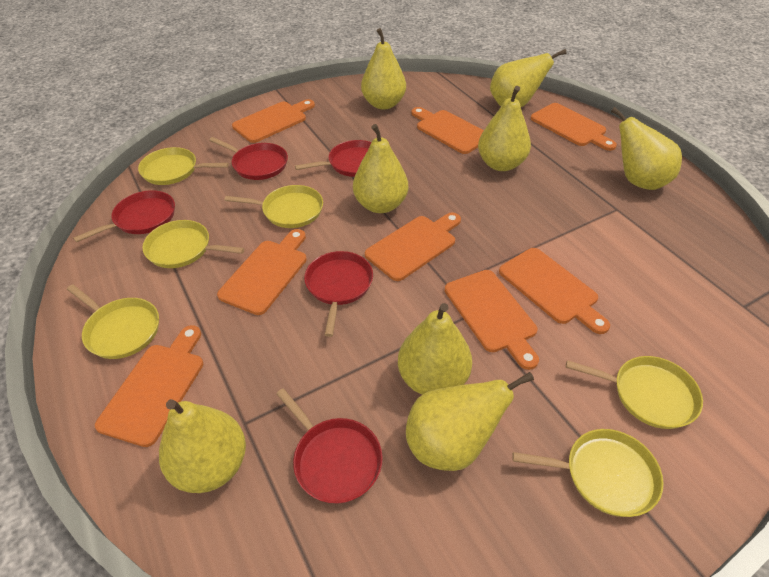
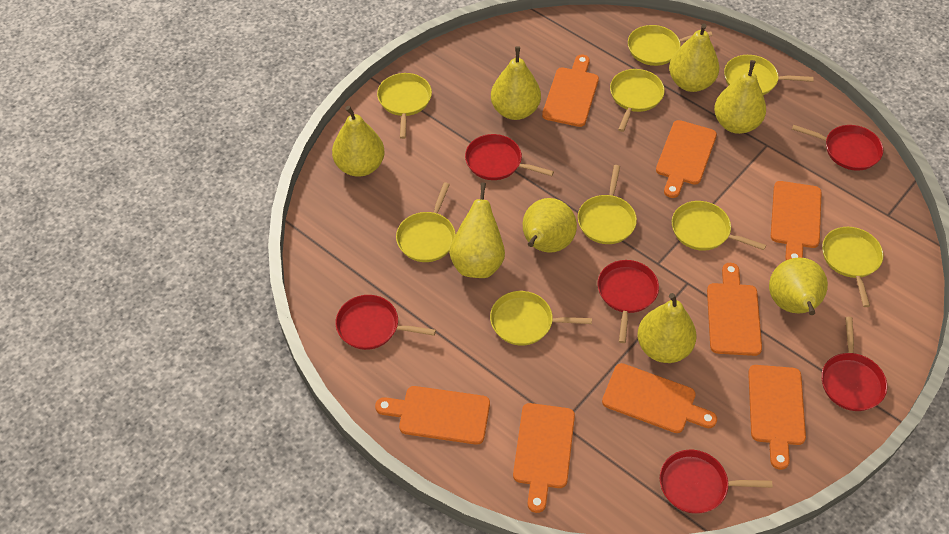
red pan: 5 -> 6
yellow pan: 6 -> 9

